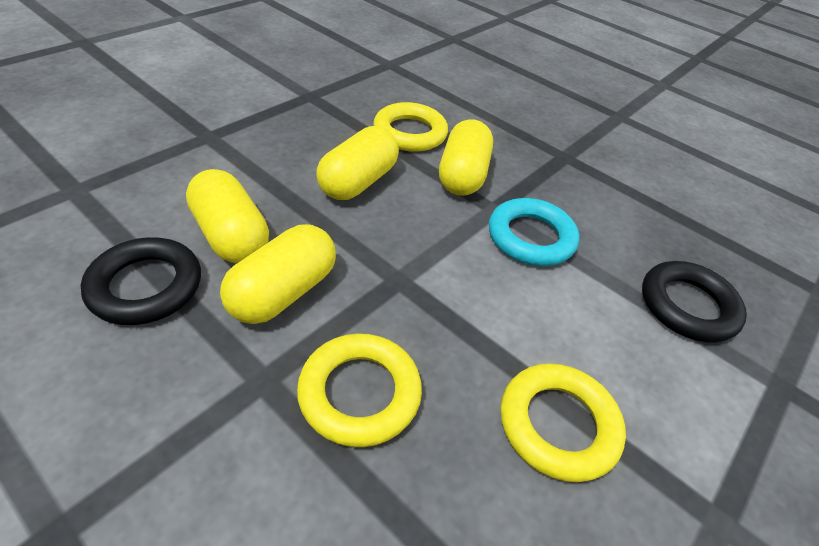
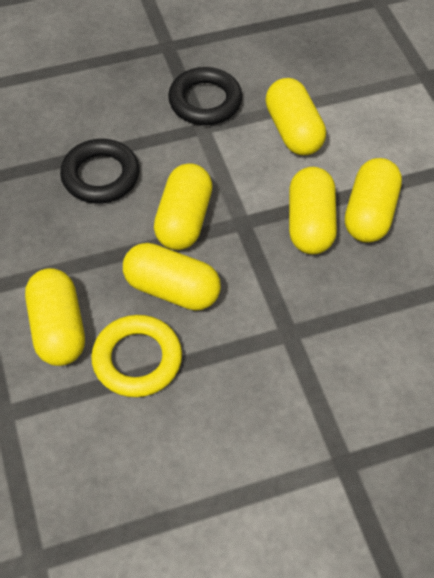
turquoise ring: 1 -> 0
yellow capsule: 4 -> 6
yellow ring: 3 -> 1

